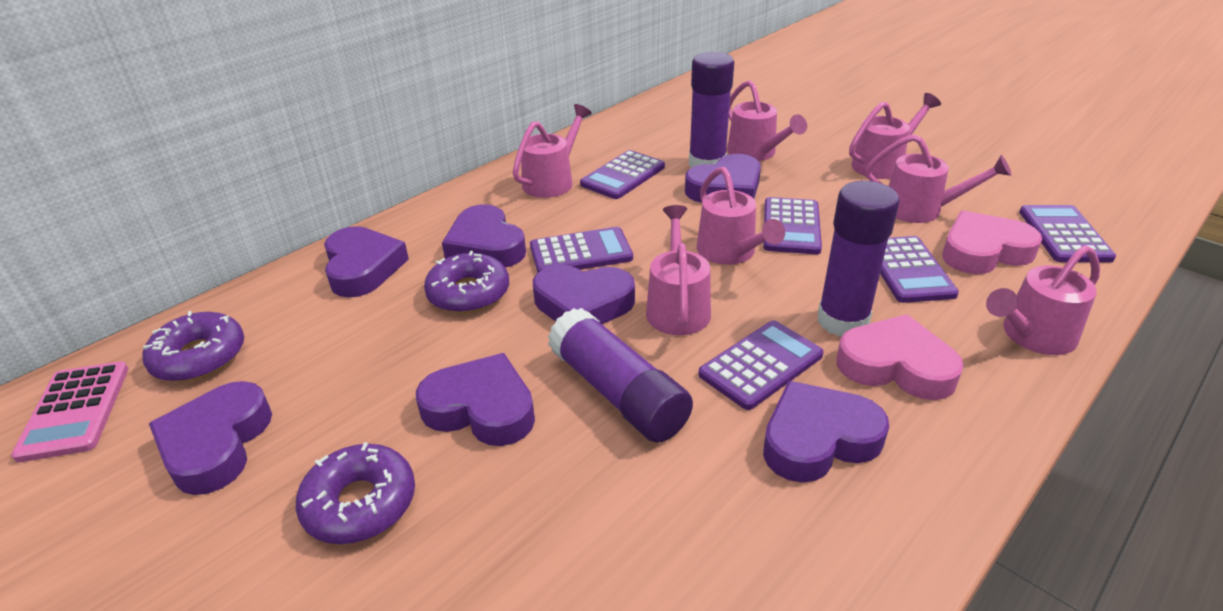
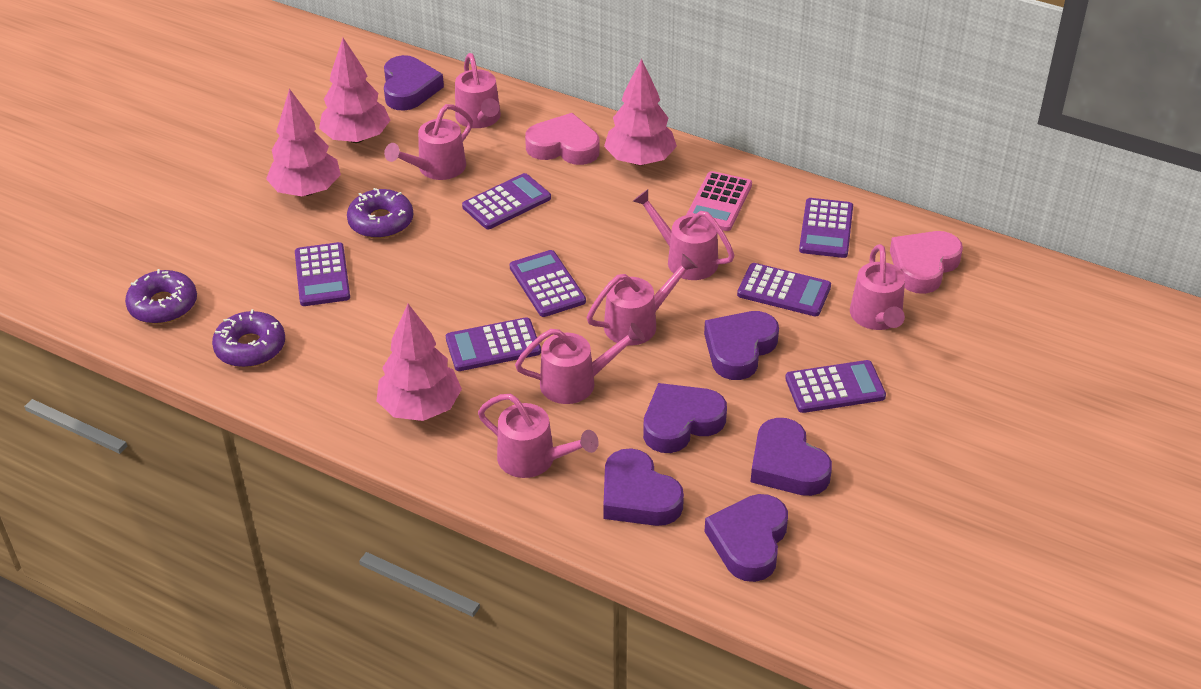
pink tree: 0 -> 4
purple calculator: 6 -> 7
purple glue stick: 3 -> 0
purple heart: 7 -> 6

